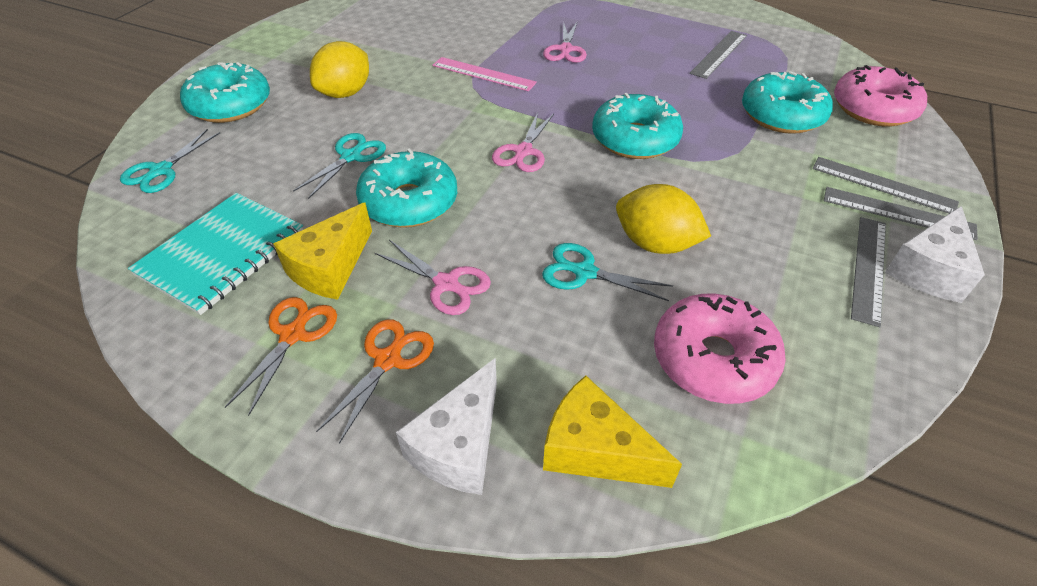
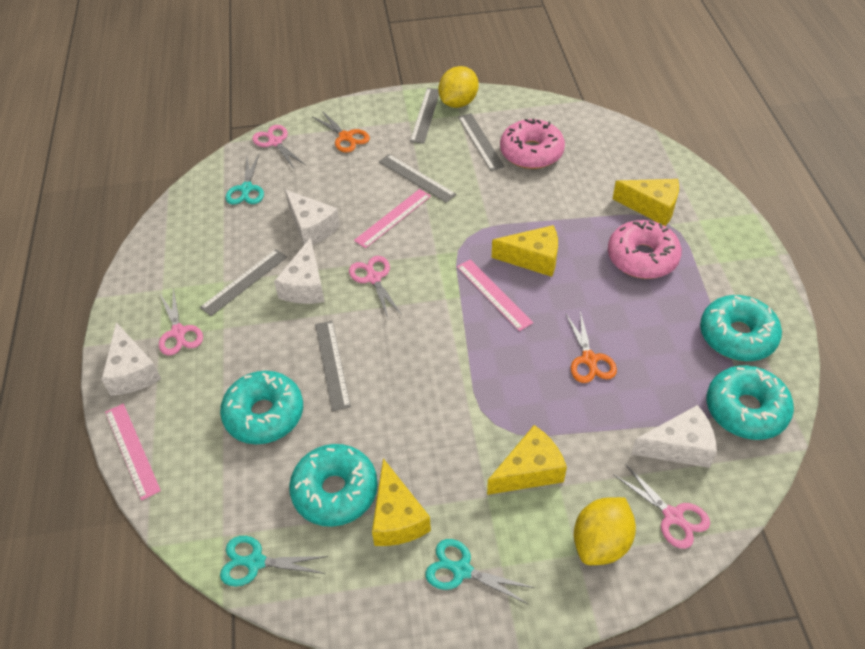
grey ruler: 4 -> 5
pink ruler: 1 -> 3
pink scissors: 3 -> 4
turquoise notebook: 1 -> 0
white cheese: 2 -> 4
yellow cheese: 2 -> 4

